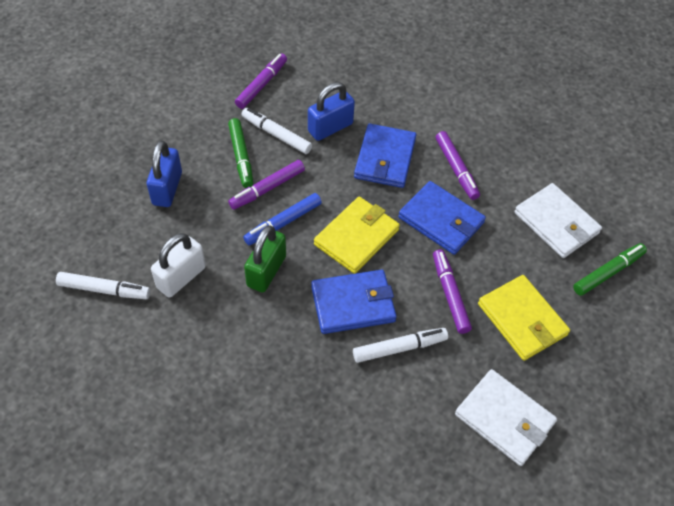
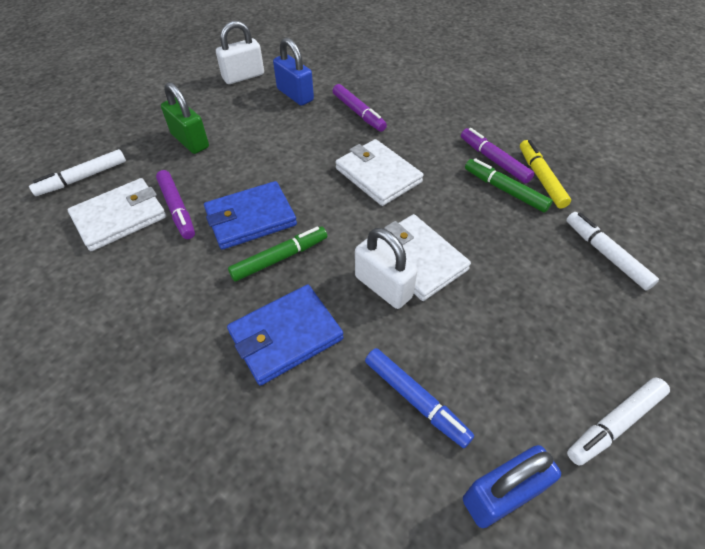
blue wallet: 3 -> 2
purple marker: 4 -> 3
white padlock: 1 -> 2
white wallet: 2 -> 3
yellow marker: 0 -> 1
yellow wallet: 2 -> 0

